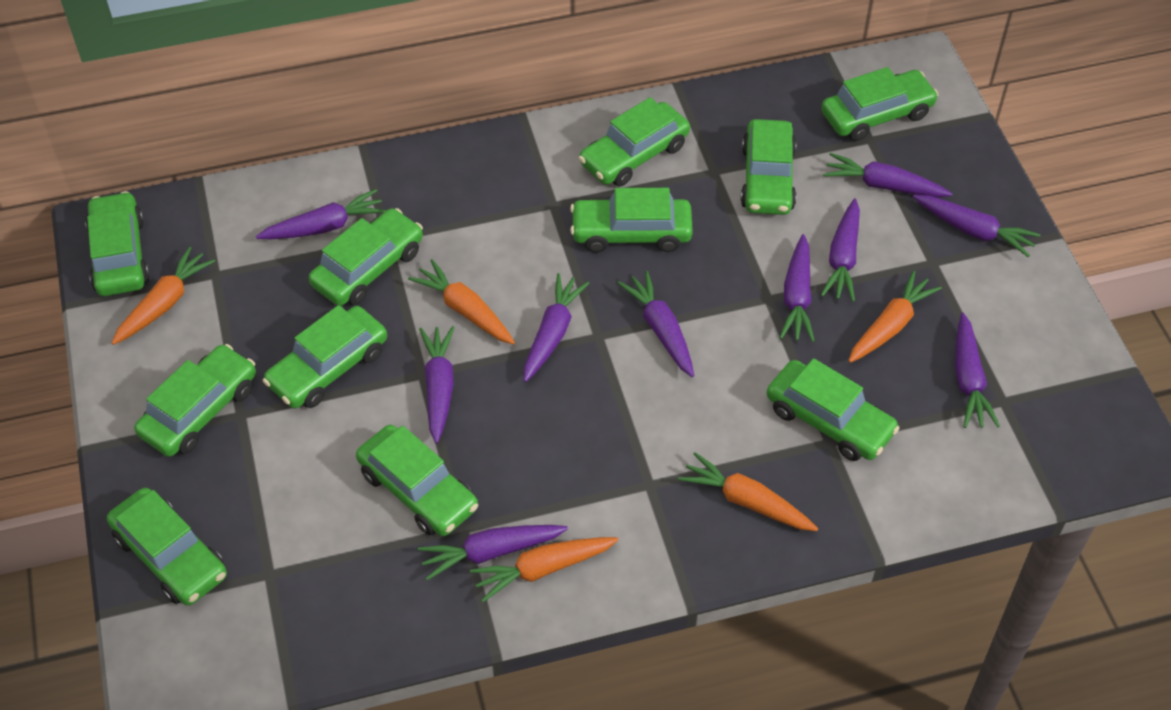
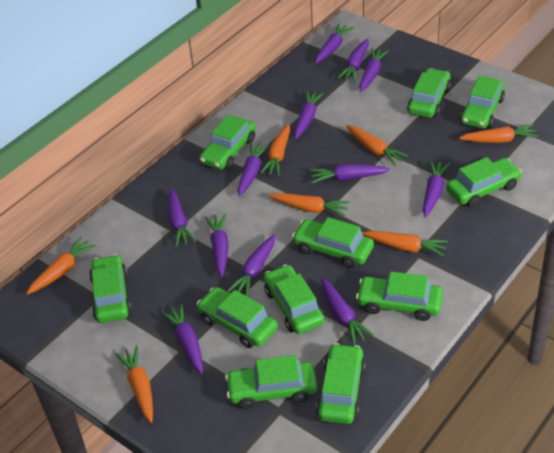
orange carrot: 5 -> 7
purple carrot: 10 -> 12

